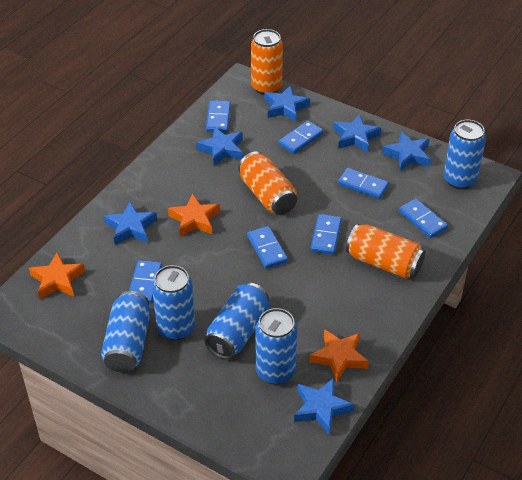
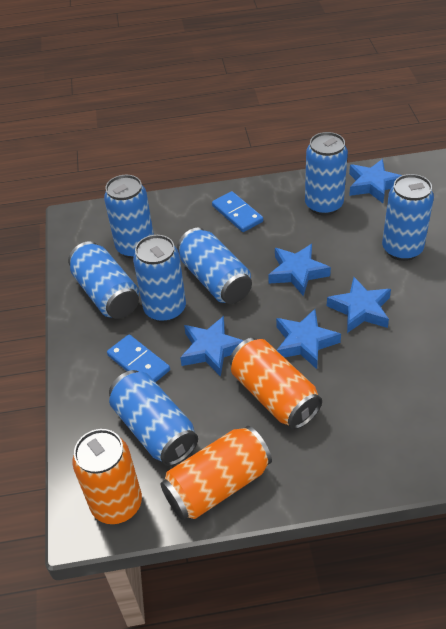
blue can: 5 -> 7
blue domino: 7 -> 2
blue star: 6 -> 5
orange star: 3 -> 0

